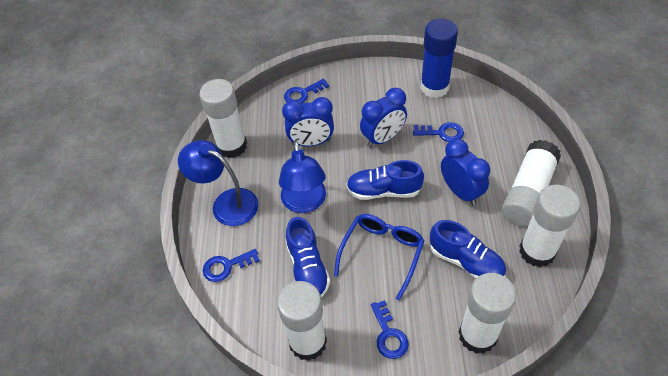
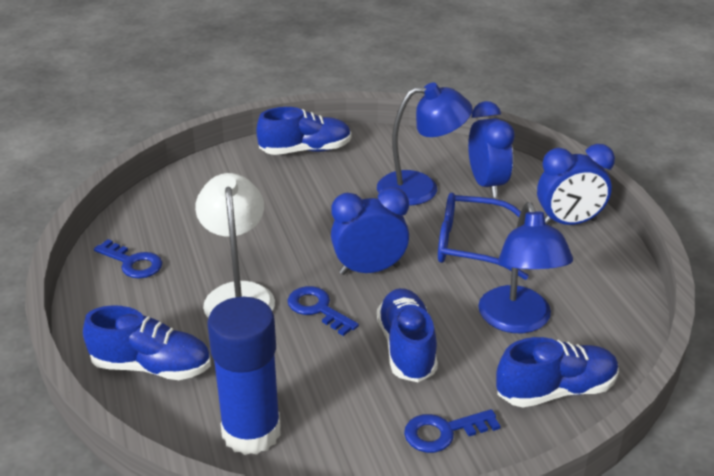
blue key: 4 -> 3
blue shoe: 3 -> 4
white glue stick: 5 -> 0
white lamp: 0 -> 1

